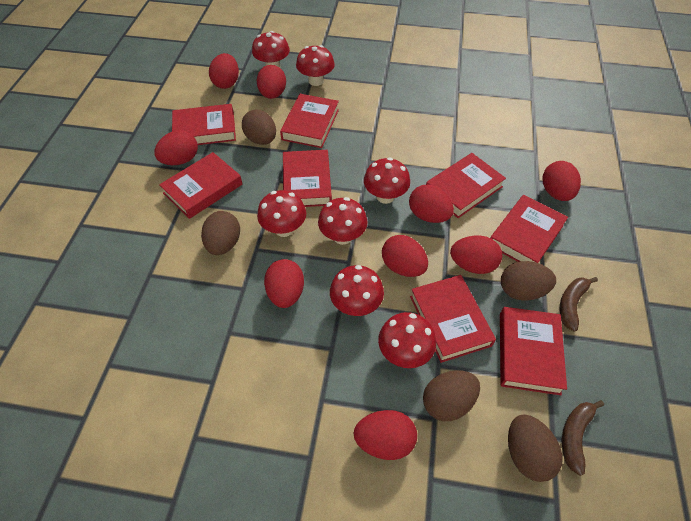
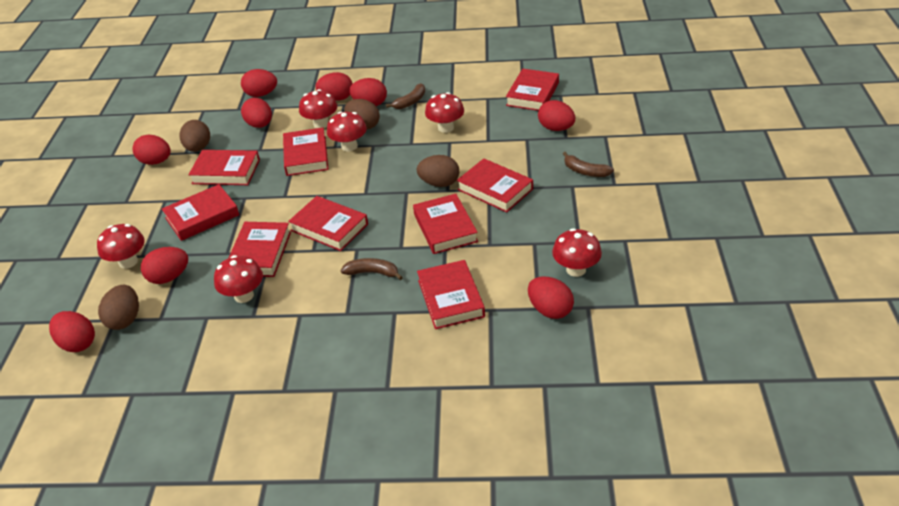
brown banana: 2 -> 3
brown egg: 5 -> 4
red book: 8 -> 9
red mushroom: 7 -> 6

